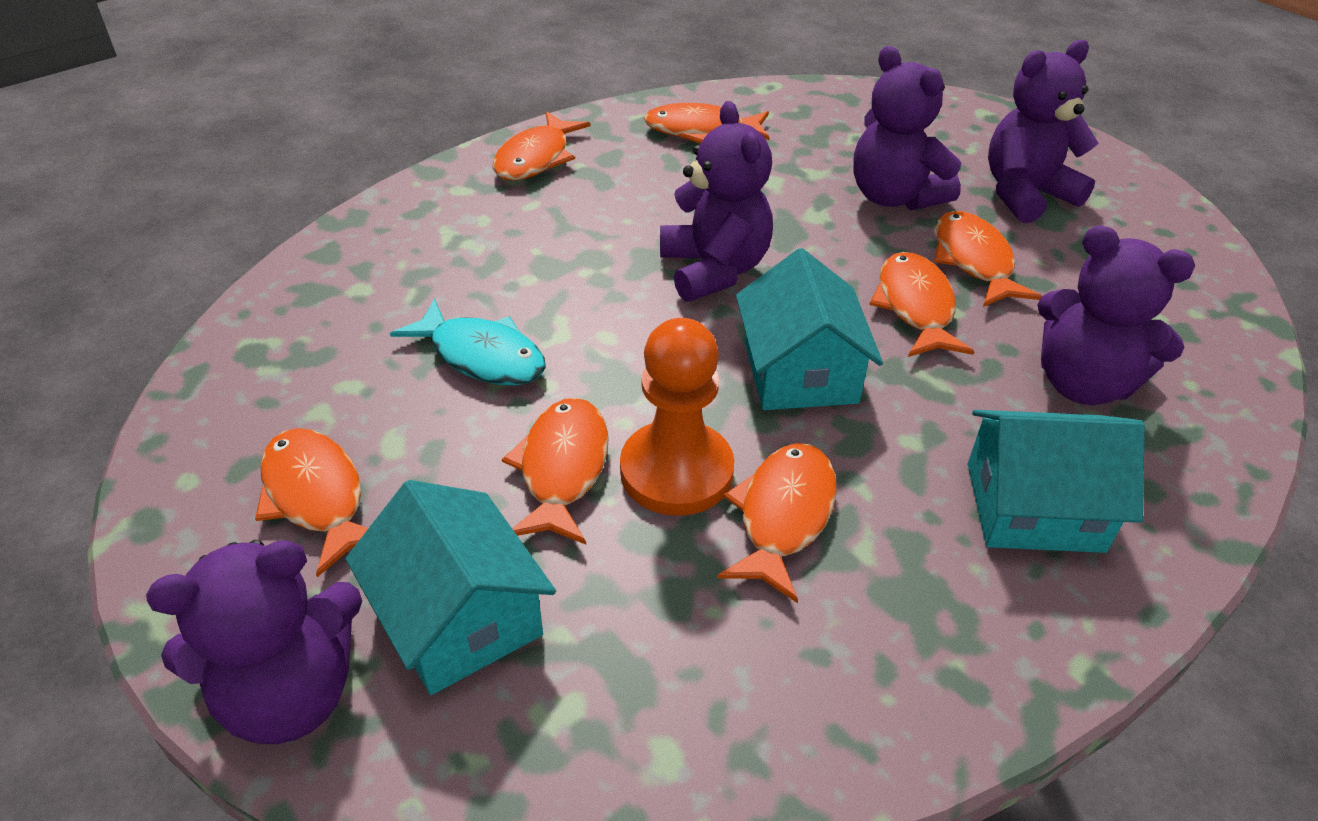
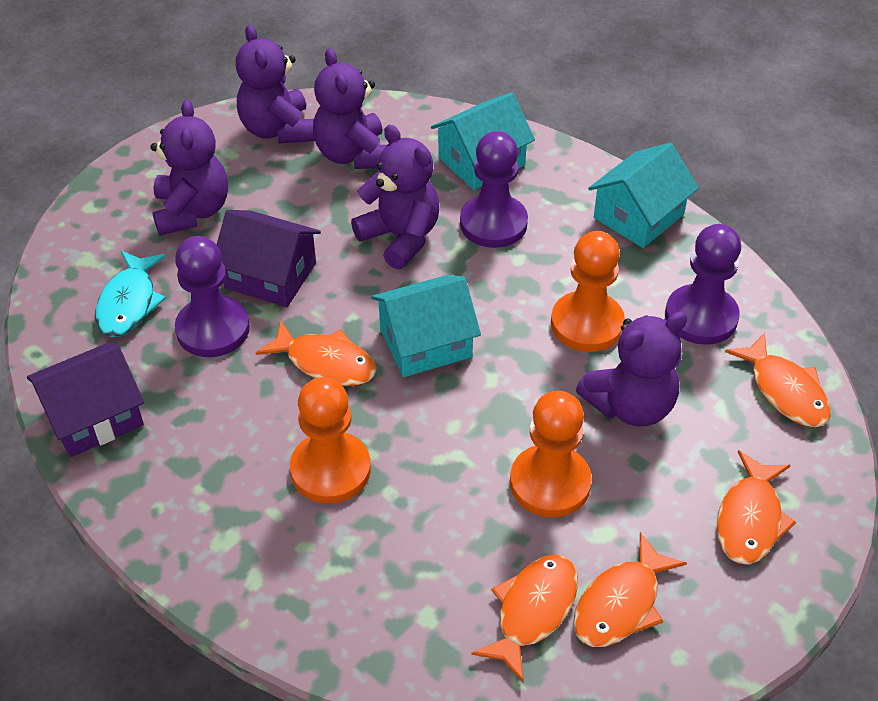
orange fish: 7 -> 5
orange pawn: 1 -> 3
purple house: 0 -> 2
purple pawn: 0 -> 3

